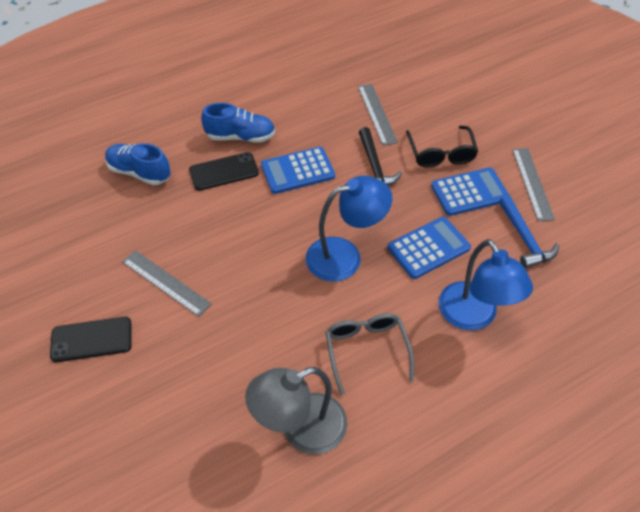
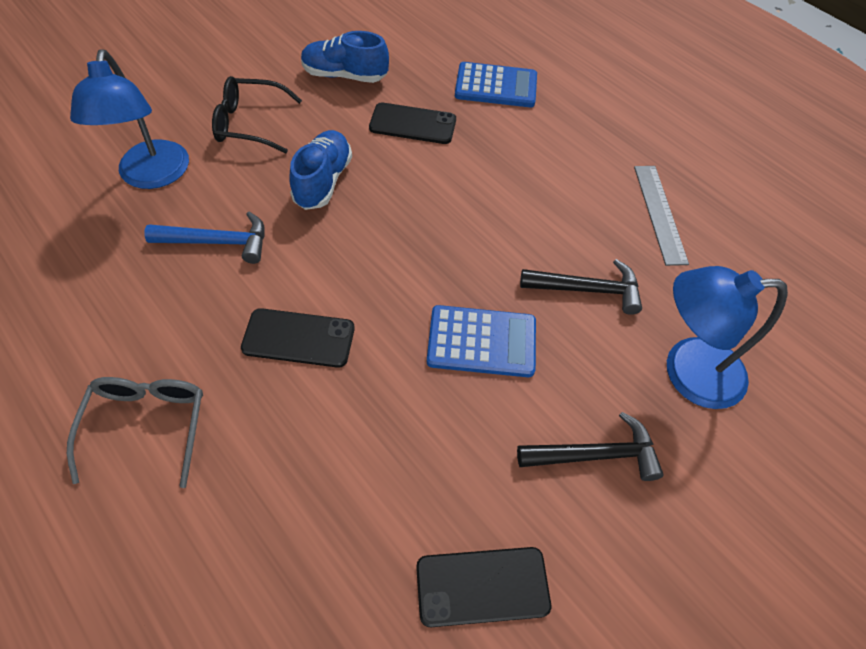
black hammer: 1 -> 2
black phone: 2 -> 3
blue calculator: 3 -> 2
grey lamp: 1 -> 0
grey ruler: 3 -> 1

